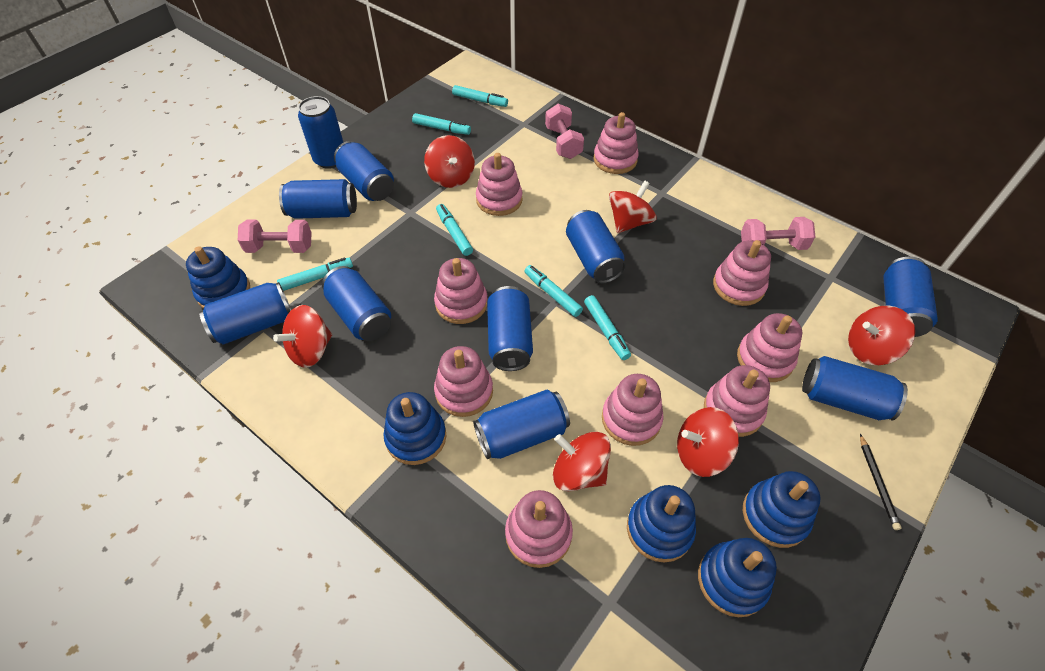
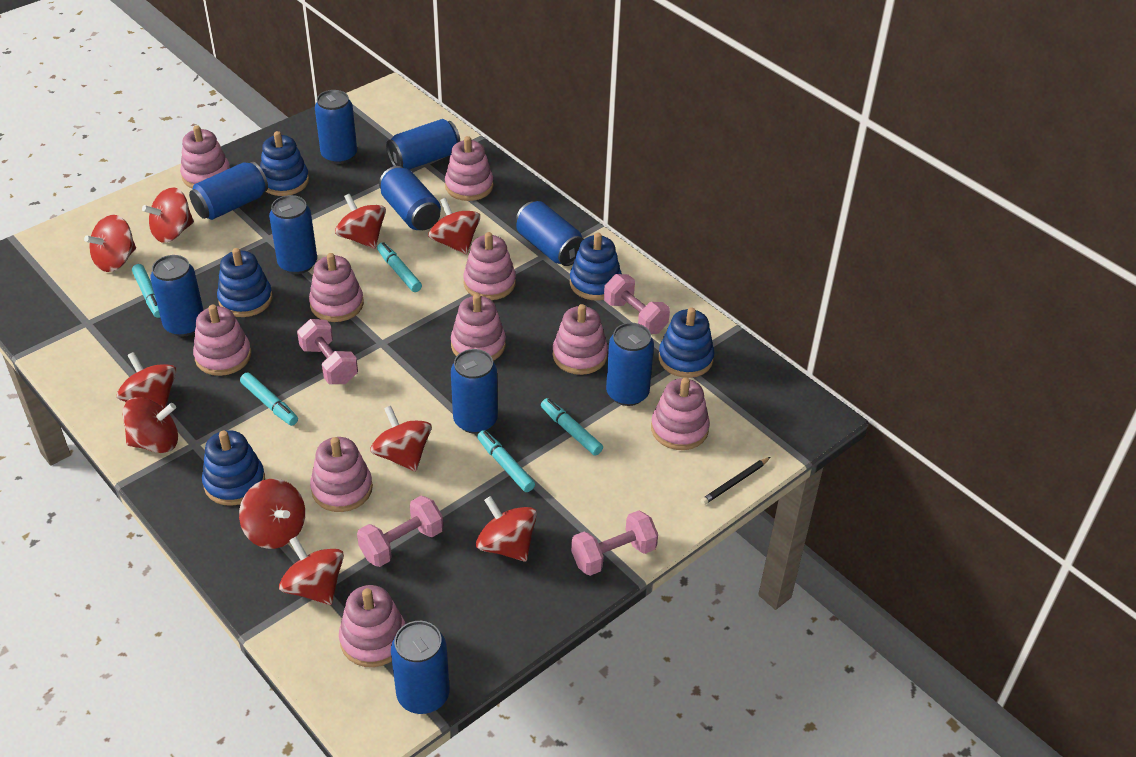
pink dumbbell: 3 -> 4
pink stacking toy: 9 -> 10
red spinning top: 6 -> 10
turquoise marker: 6 -> 5

